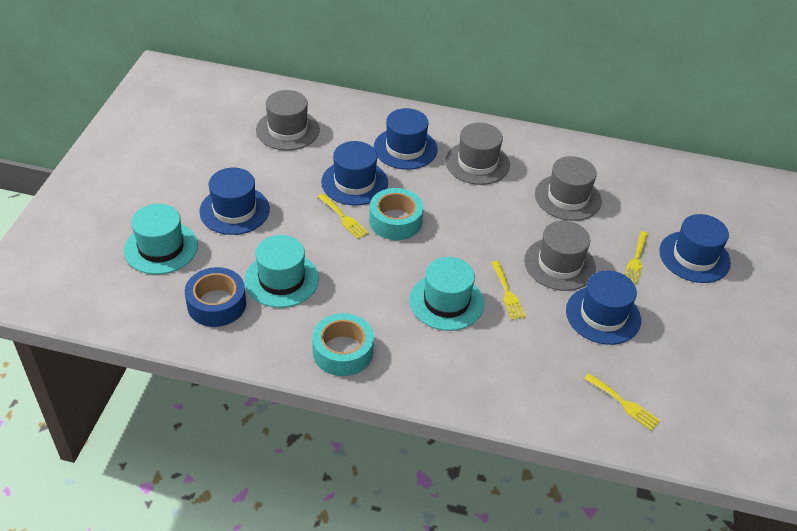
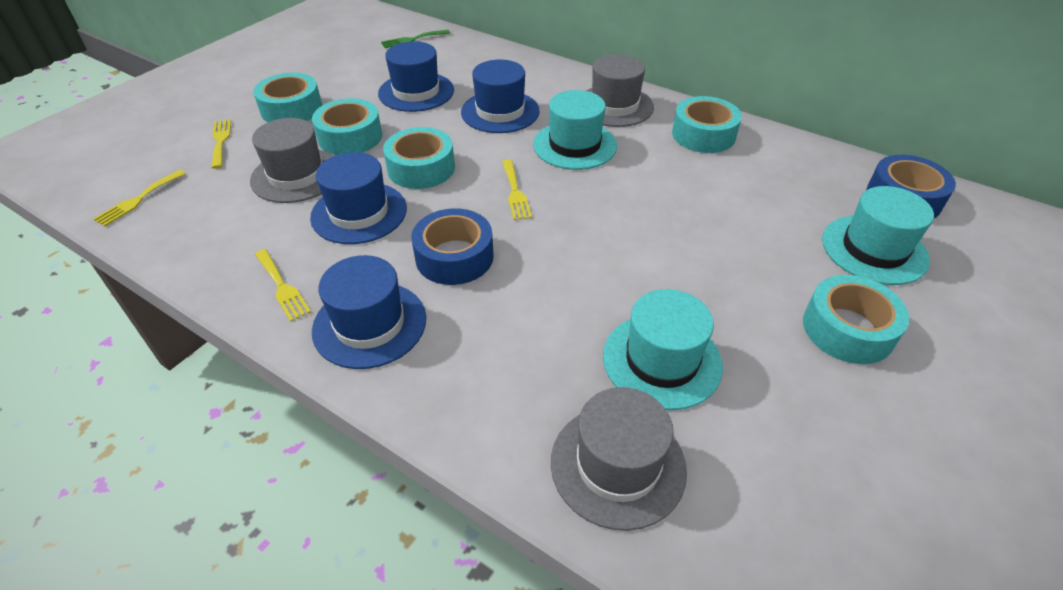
blue hat: 5 -> 4
blue tape: 1 -> 2
green fork: 0 -> 1
grey hat: 4 -> 3
turquoise tape: 2 -> 5

